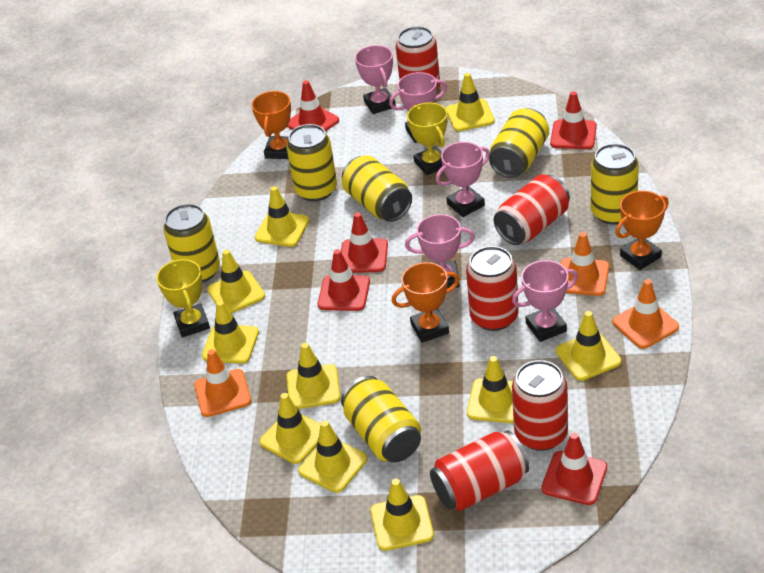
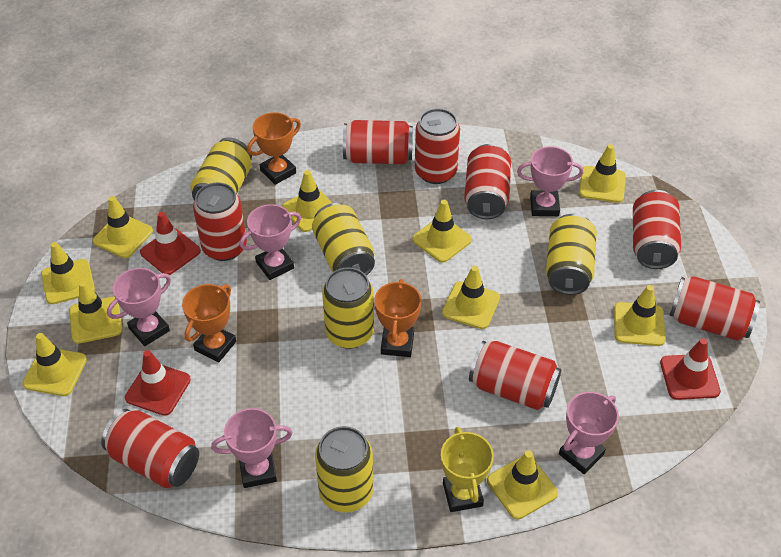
orange traffic cone: 3 -> 0
red can: 5 -> 8
red traffic cone: 5 -> 3
yellow can: 6 -> 5
yellow trophy: 2 -> 1

